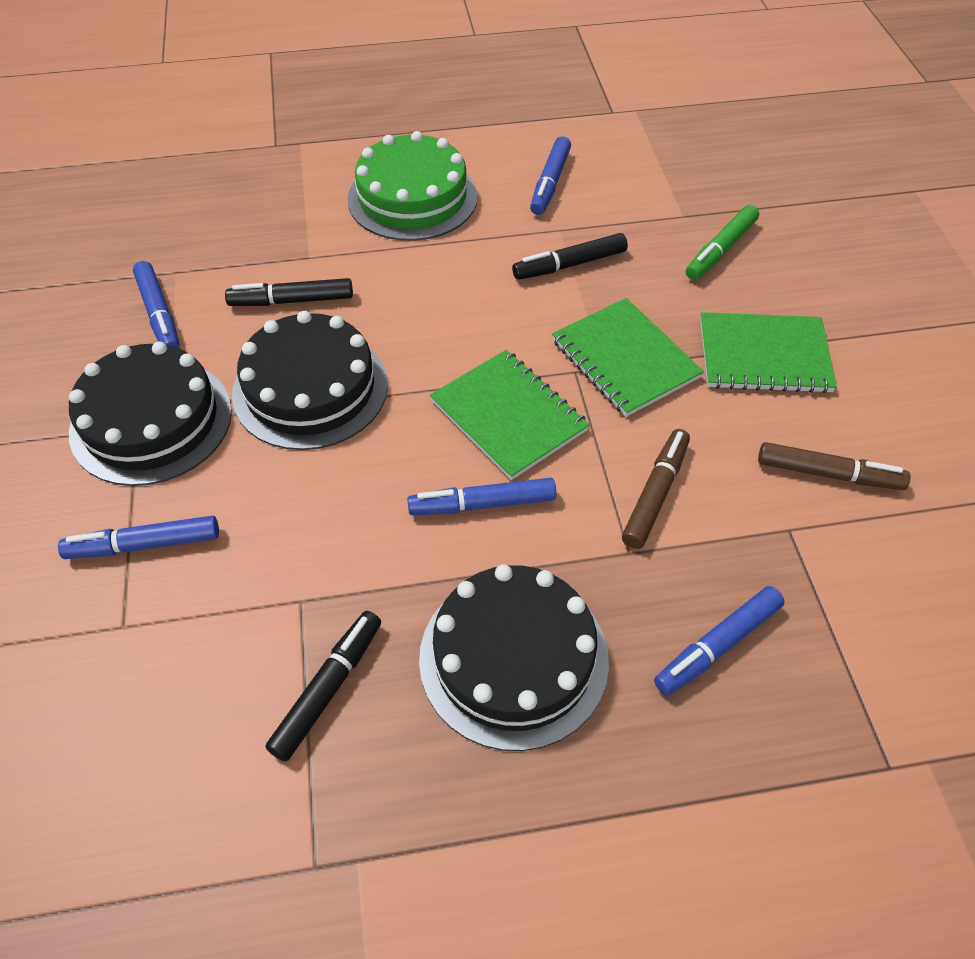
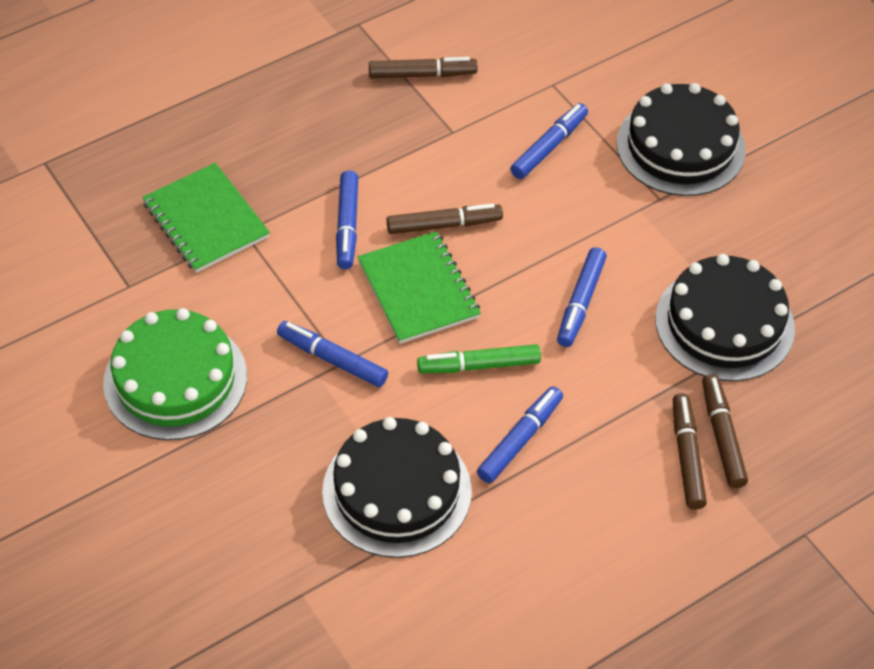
black marker: 3 -> 0
brown marker: 2 -> 4
green notebook: 3 -> 2

